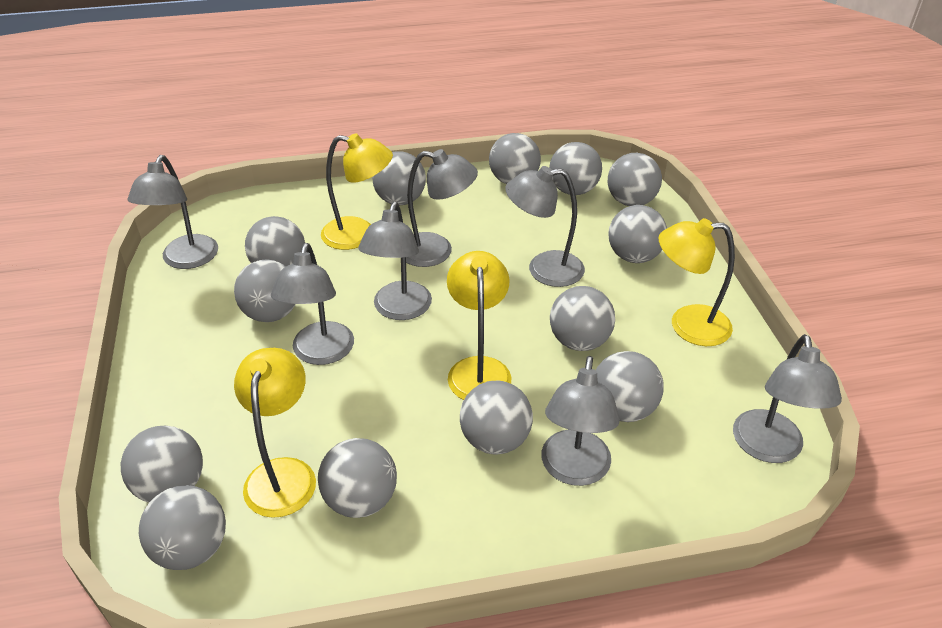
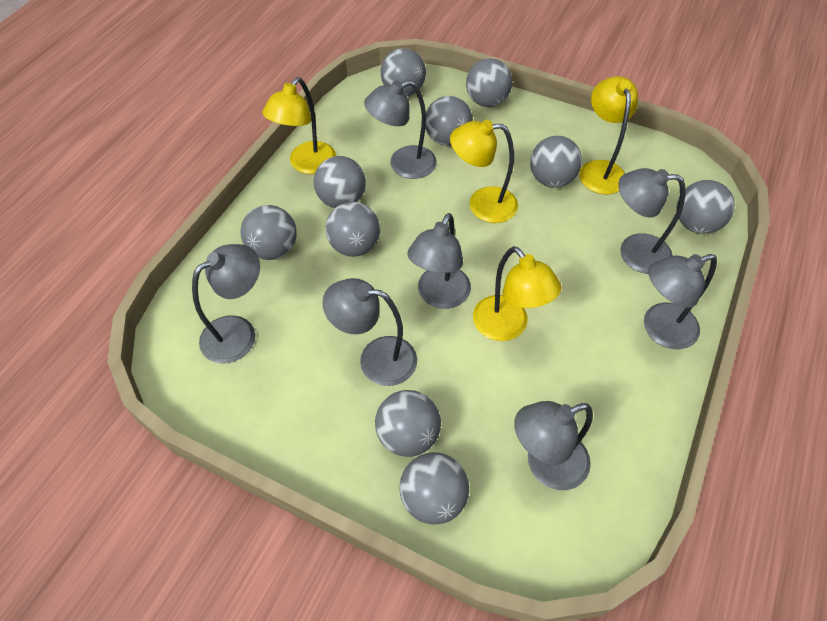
grey ball: 13 -> 10

